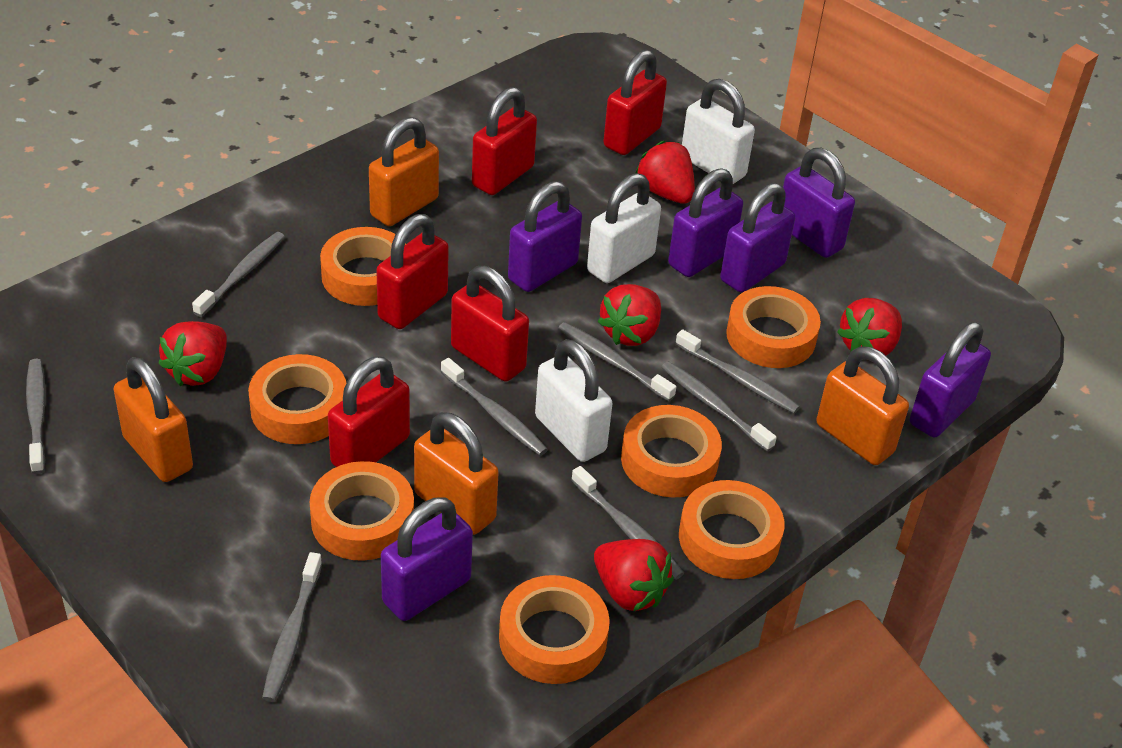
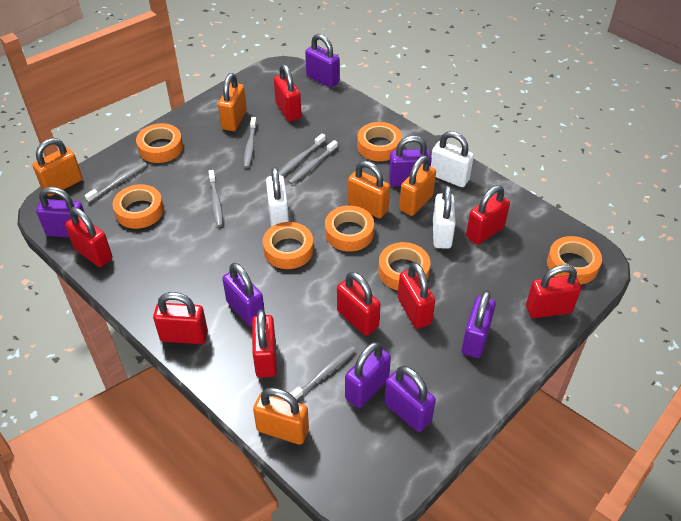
grey toothbrush: 8 -> 6
orange padlock: 4 -> 5
purple padlock: 6 -> 7
red padlock: 5 -> 8
red strawberry: 5 -> 0

